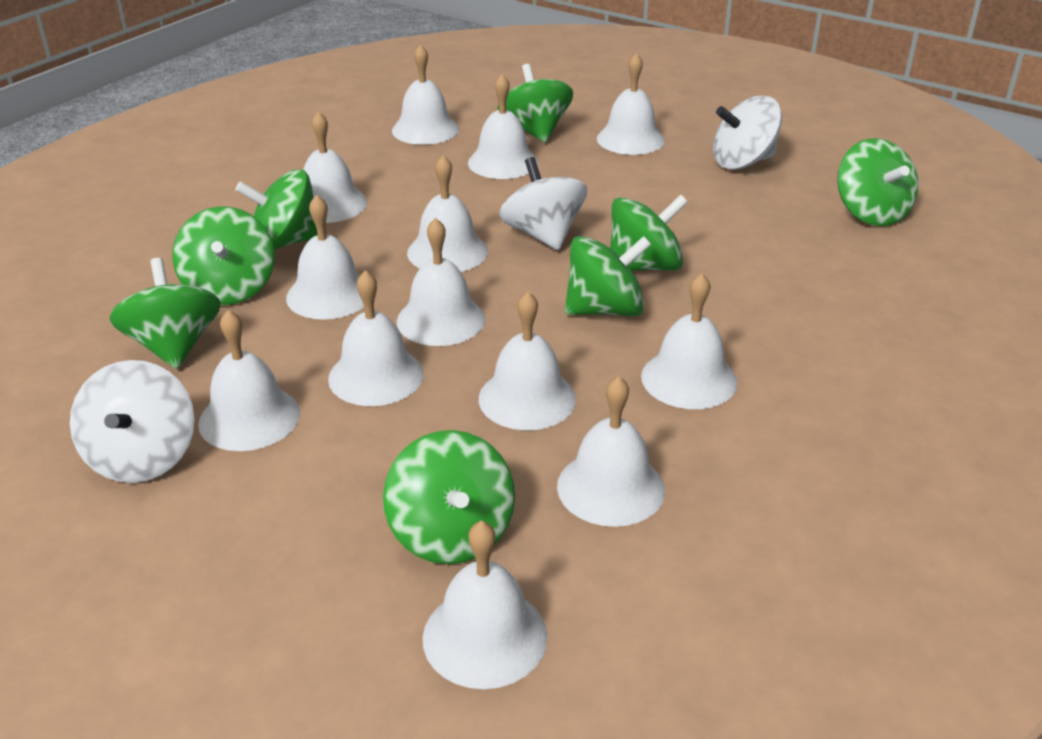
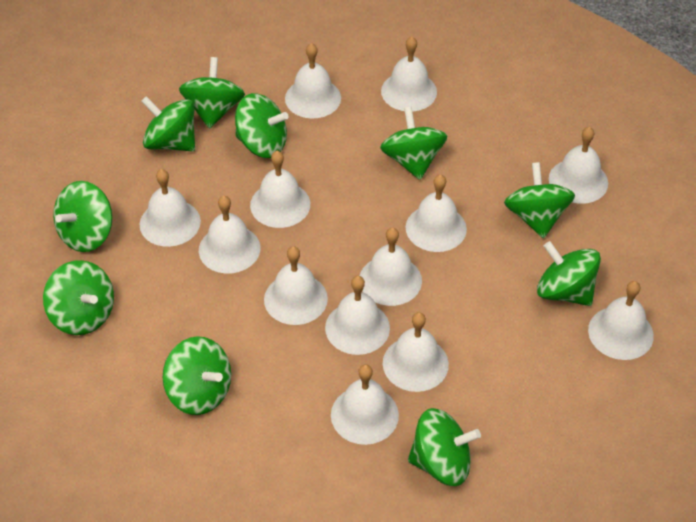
green spinning top: 8 -> 10
white spinning top: 3 -> 0

